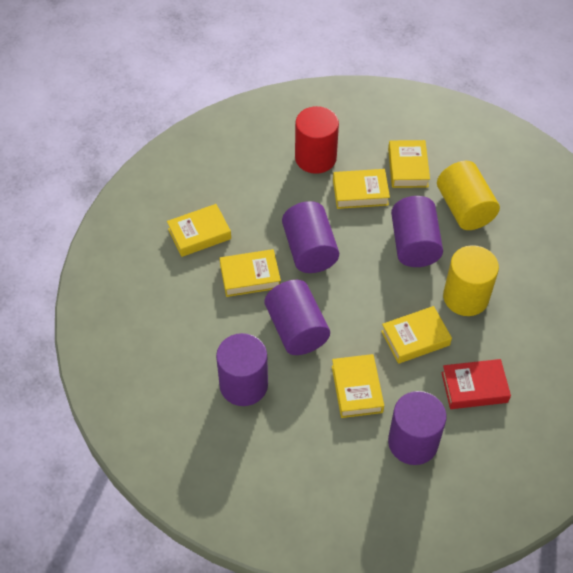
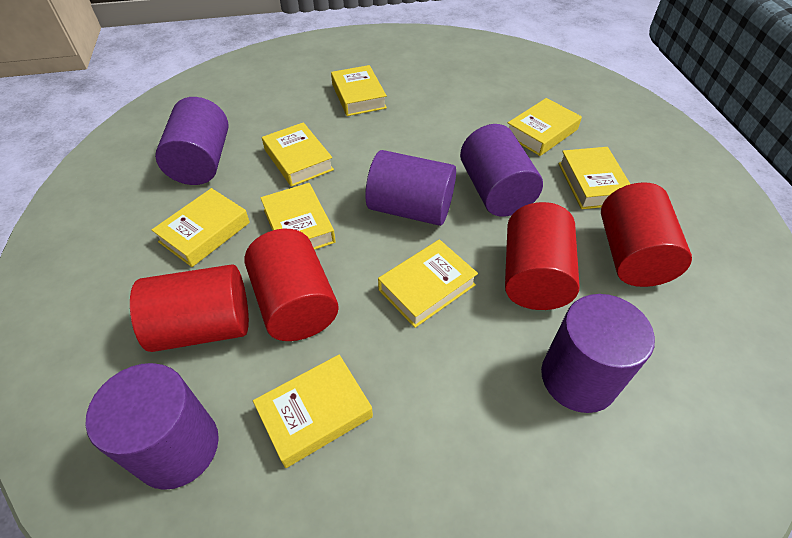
red book: 1 -> 0
red cylinder: 1 -> 4
yellow book: 6 -> 8
yellow cylinder: 2 -> 0

